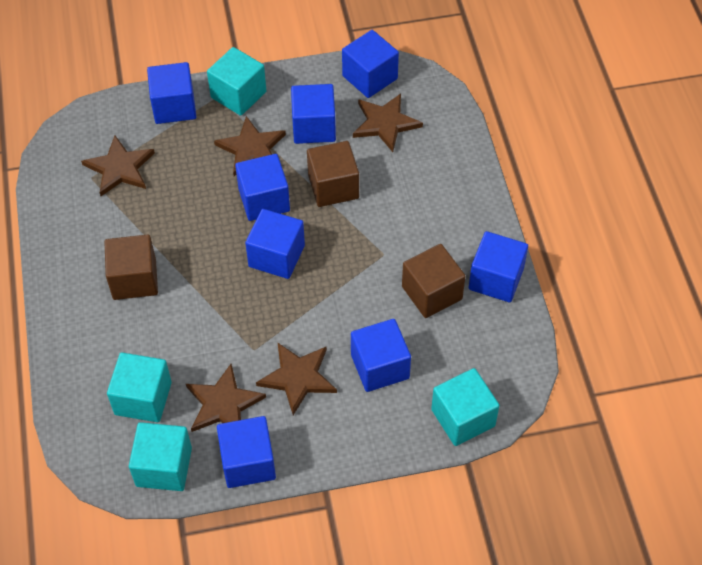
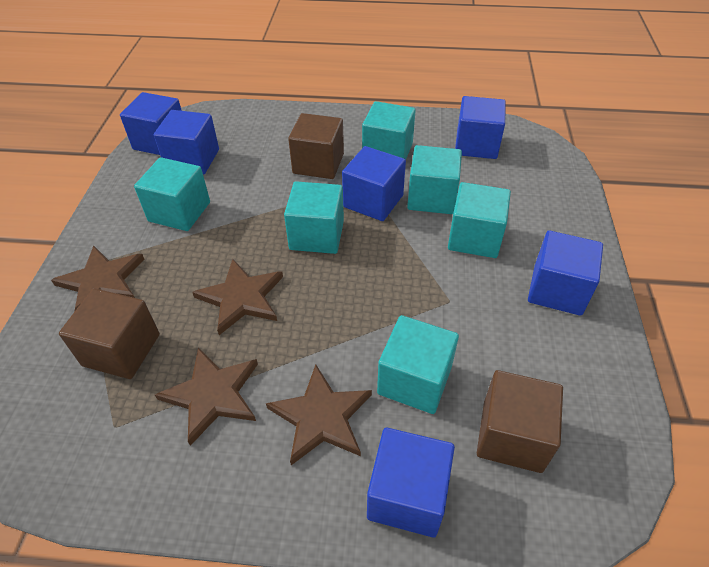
blue cube: 8 -> 6
brown star: 5 -> 4
turquoise cube: 4 -> 6

